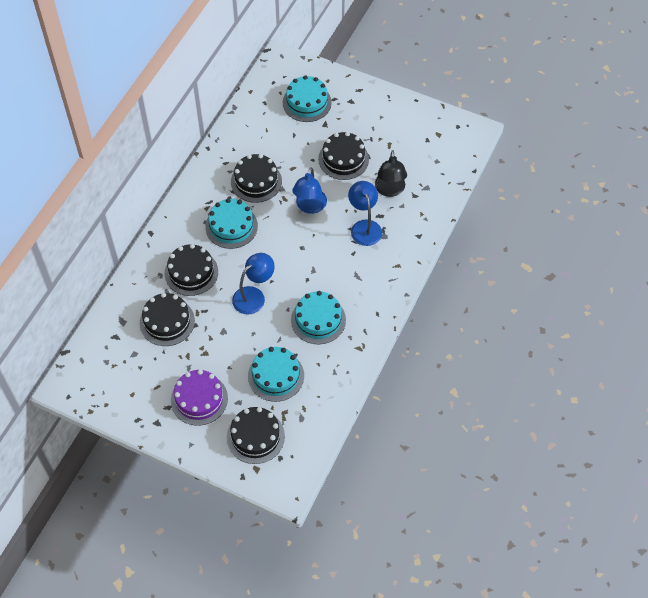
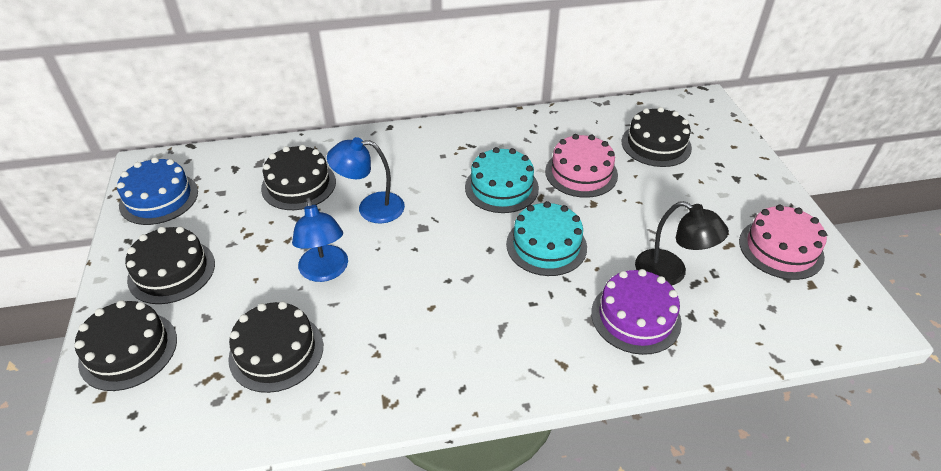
blue cake: 0 -> 1
blue lamp: 3 -> 2
pink cake: 0 -> 2
turquoise cake: 4 -> 2

